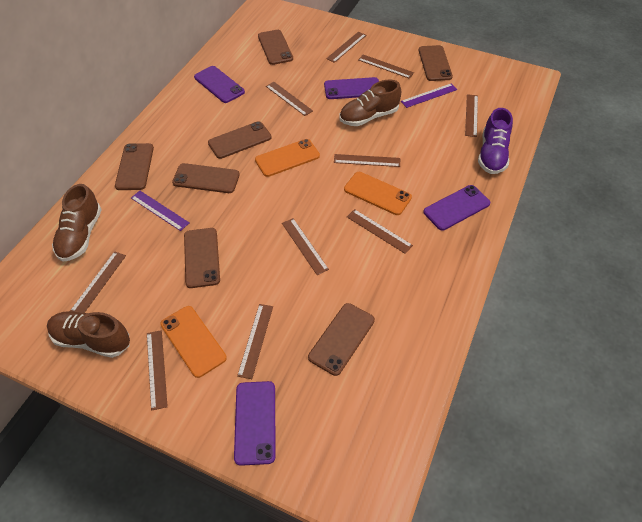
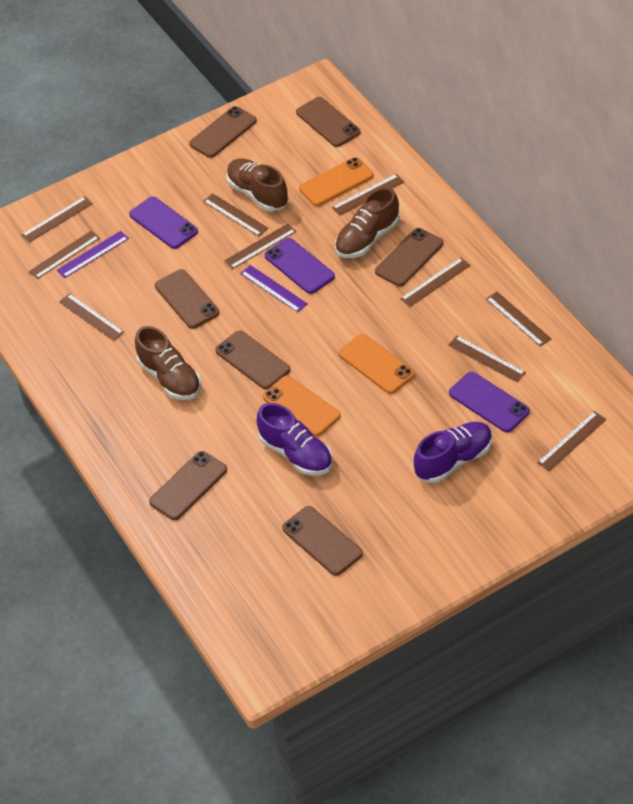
purple phone: 4 -> 3
purple shoe: 1 -> 2

